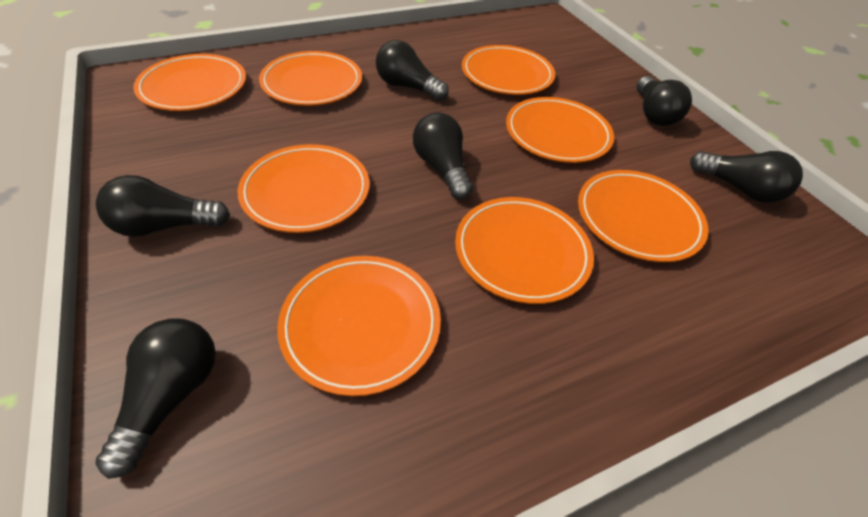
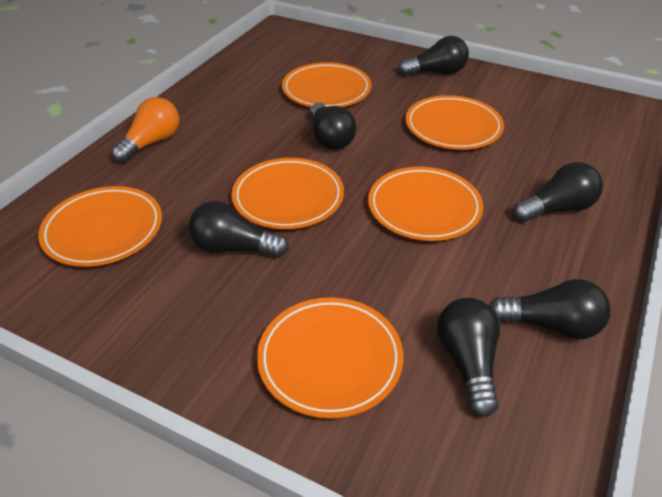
orange light bulb: 0 -> 1
orange plate: 8 -> 6

